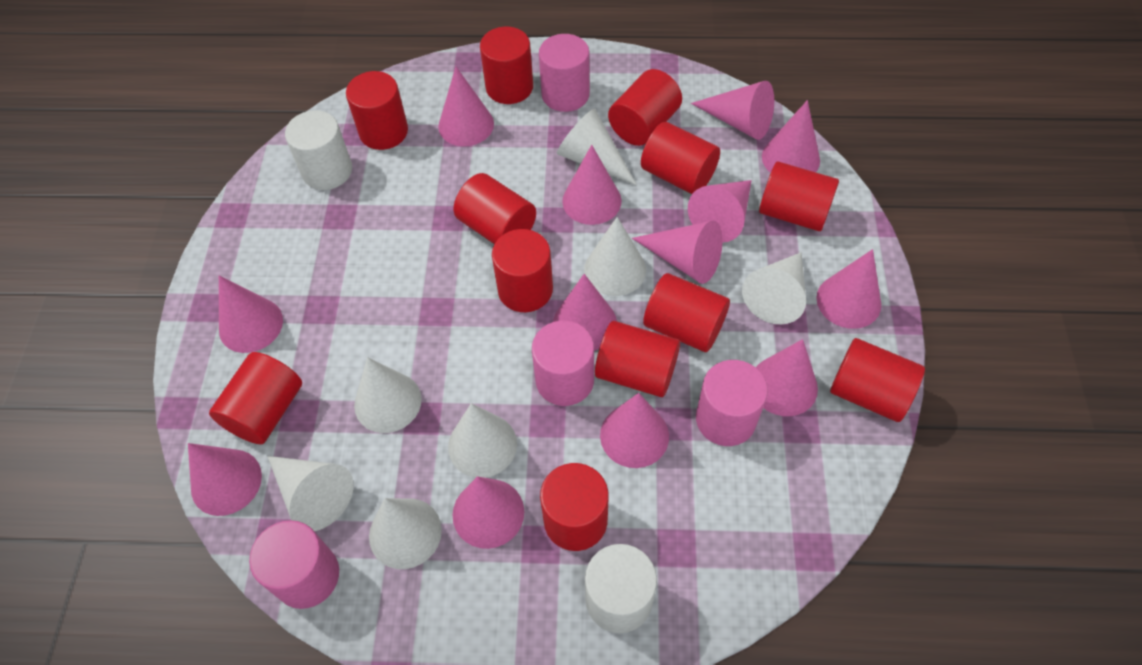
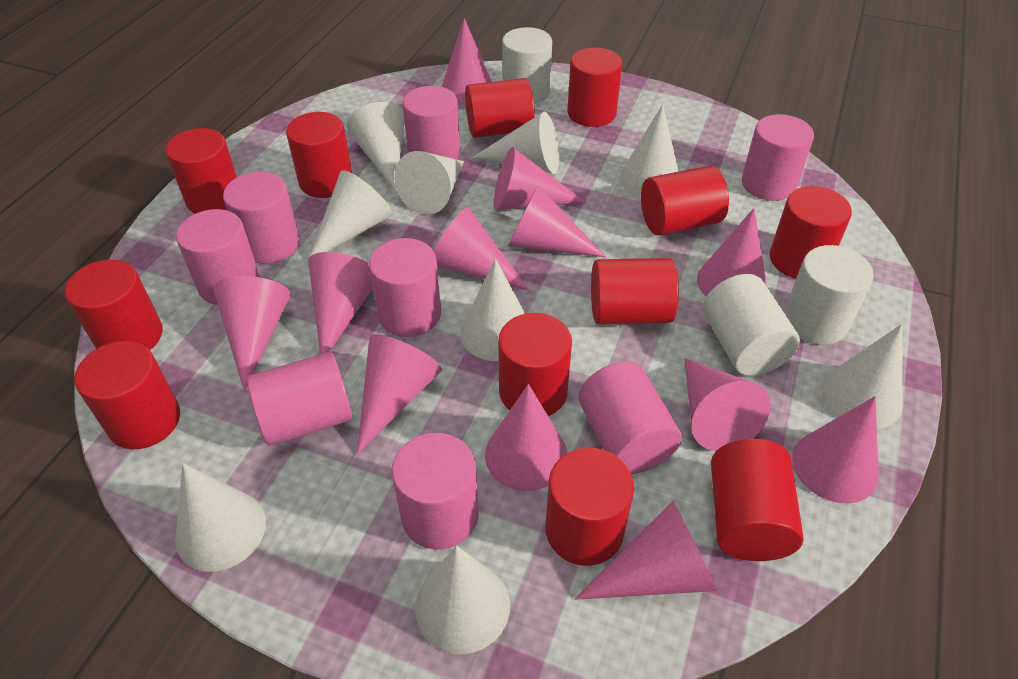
pink cone: 13 -> 12
pink cylinder: 4 -> 8
white cone: 7 -> 9
white cylinder: 2 -> 3

